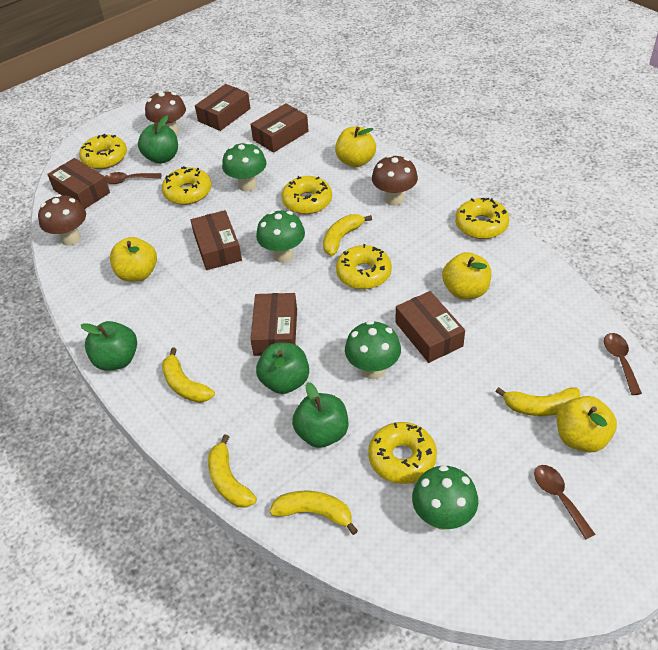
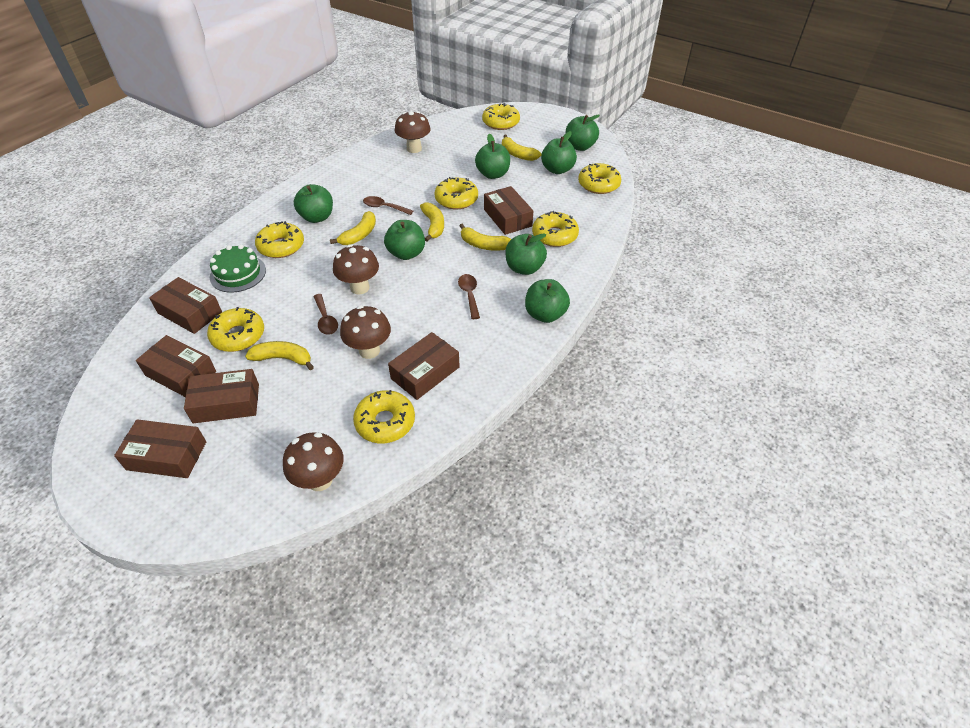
brown mushroom: 3 -> 4
green apple: 4 -> 7
green cake: 0 -> 1
green mushroom: 4 -> 0
yellow apple: 4 -> 0
yellow donut: 6 -> 7

